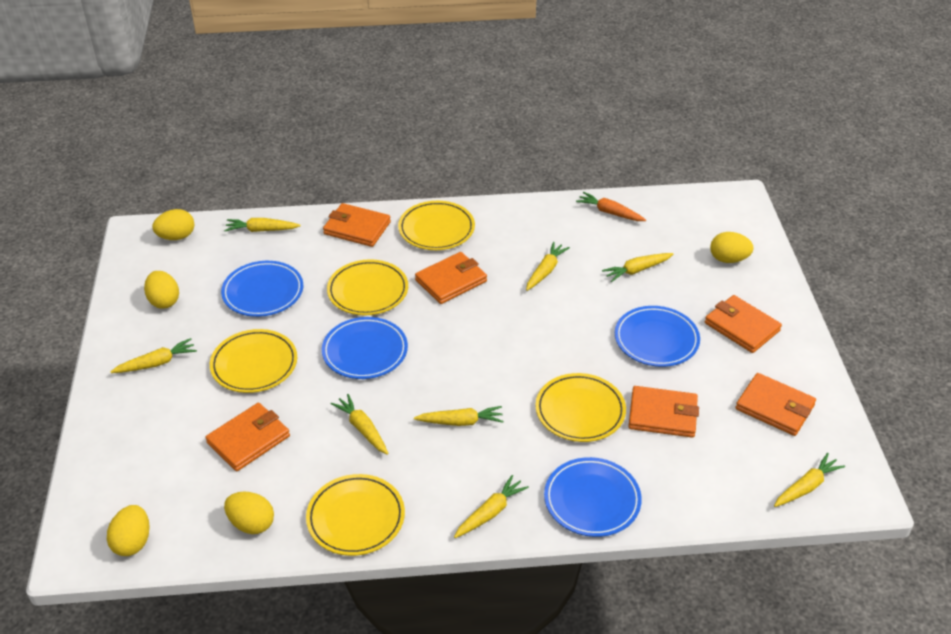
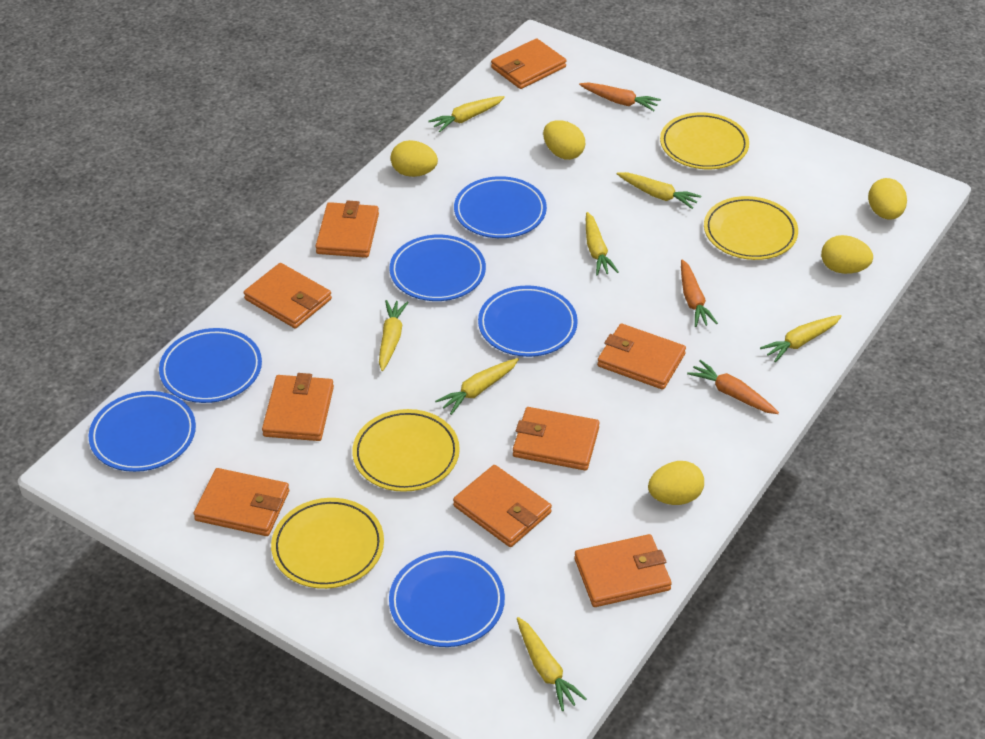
blue plate: 4 -> 6
orange carrot: 1 -> 3
orange wallet: 6 -> 9
yellow carrot: 8 -> 7
yellow plate: 5 -> 4

